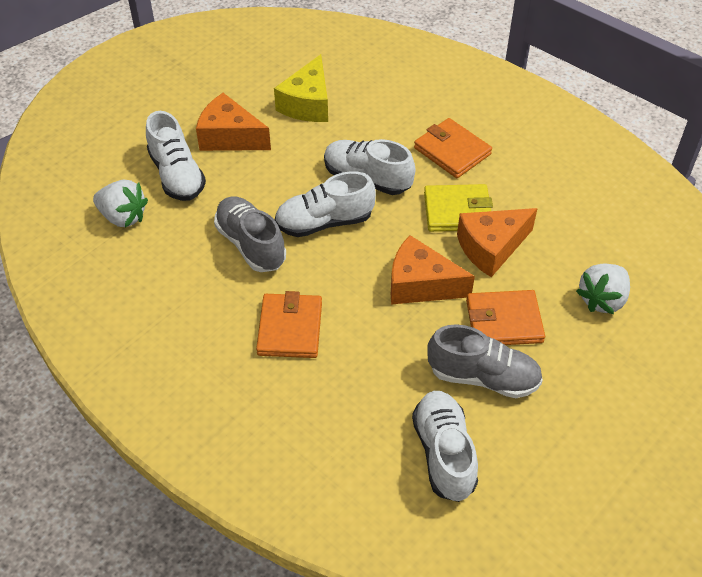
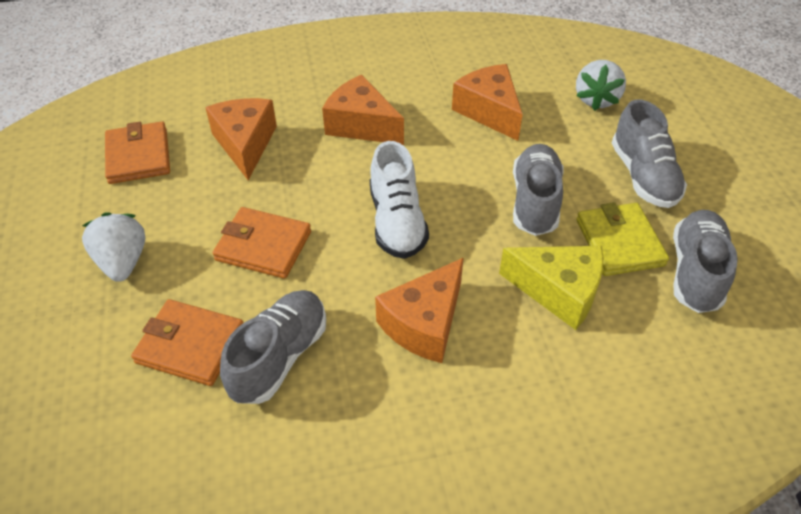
grey shoe: 2 -> 4
orange cheese: 3 -> 4
white shoe: 4 -> 1

